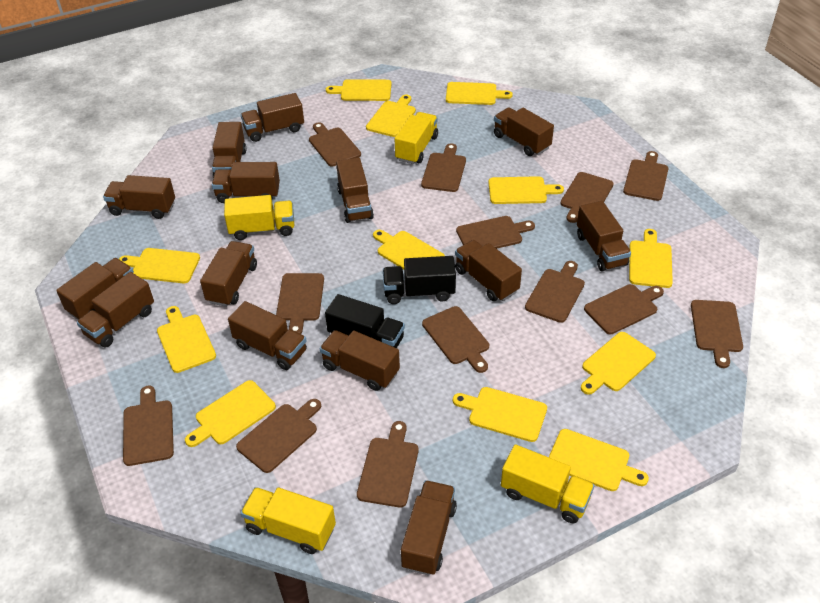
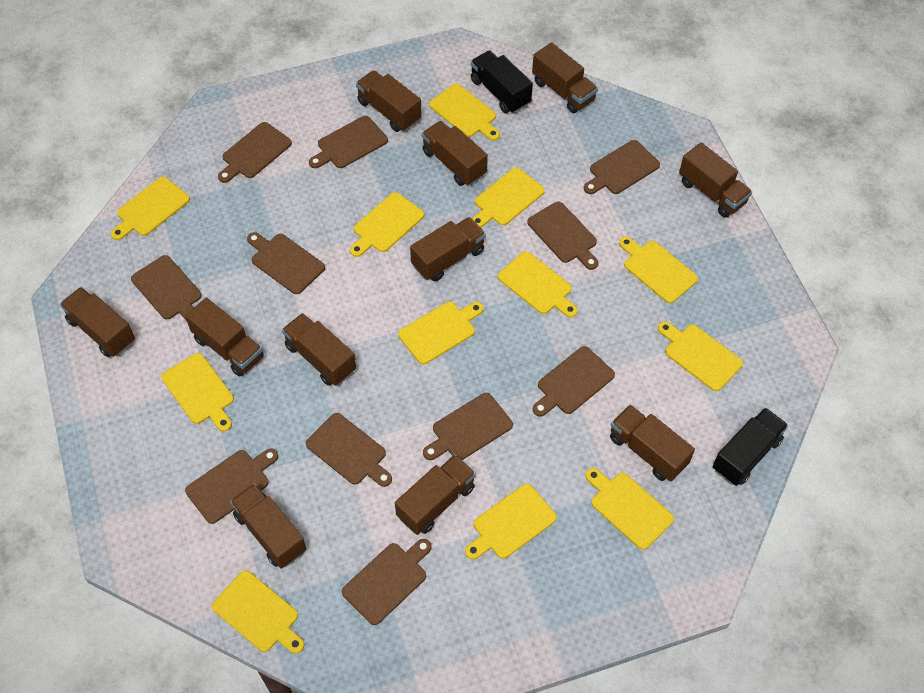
brown cutting board: 13 -> 11
brown truck: 14 -> 11
yellow truck: 4 -> 0

